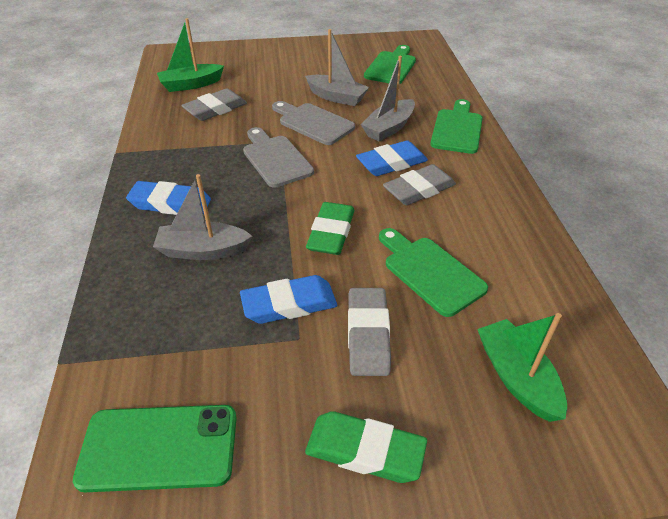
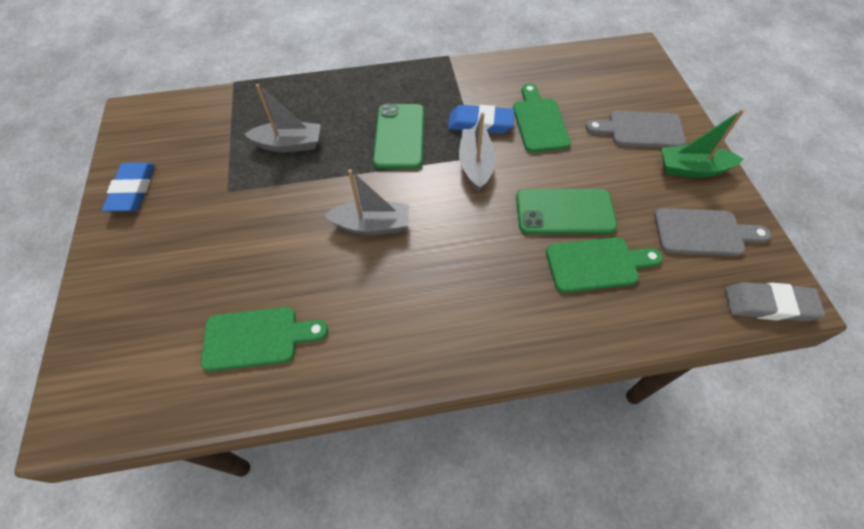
blue eraser: 3 -> 2
green boat: 2 -> 1
green eraser: 2 -> 0
green phone: 1 -> 2
grey eraser: 3 -> 1

